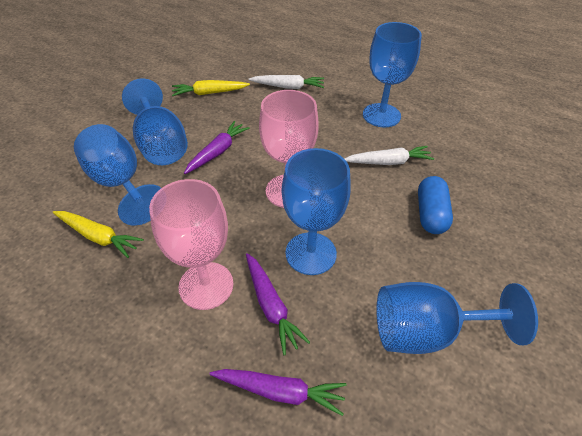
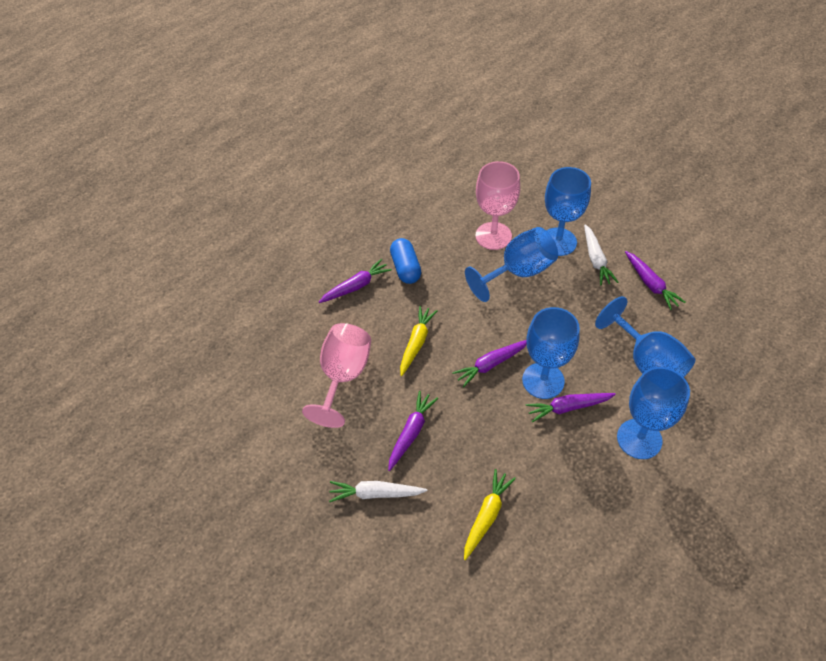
purple carrot: 3 -> 5

